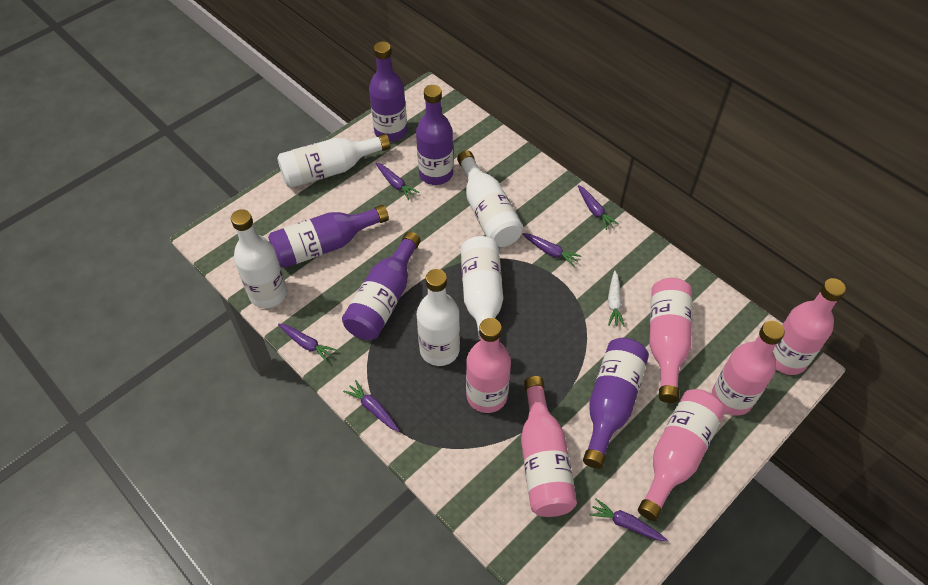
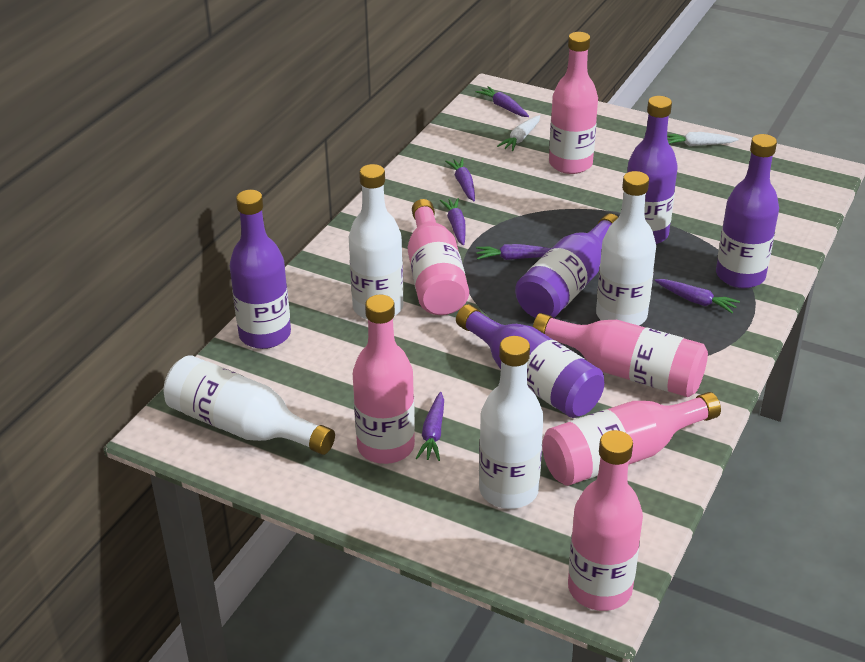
white bottle: 5 -> 4
white carrot: 1 -> 2

